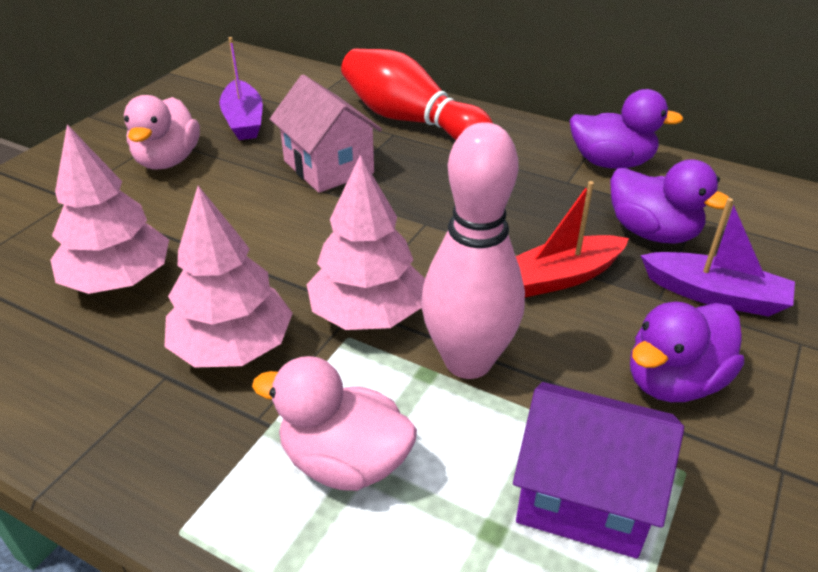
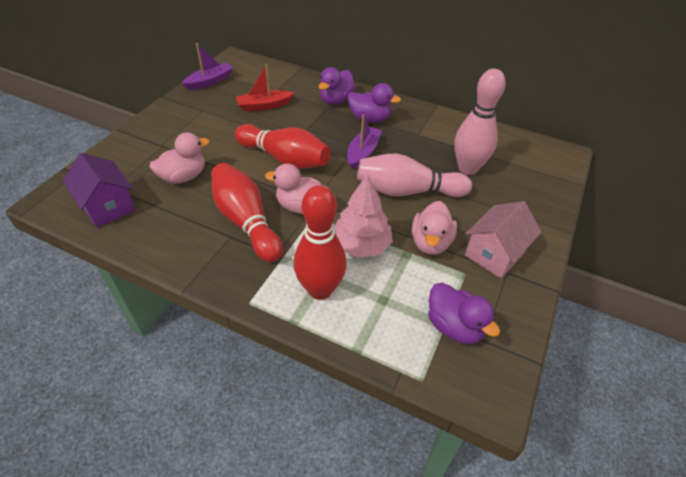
pink bowling pin: 1 -> 2
pink duck: 2 -> 3
pink tree: 3 -> 1
red bowling pin: 1 -> 3

